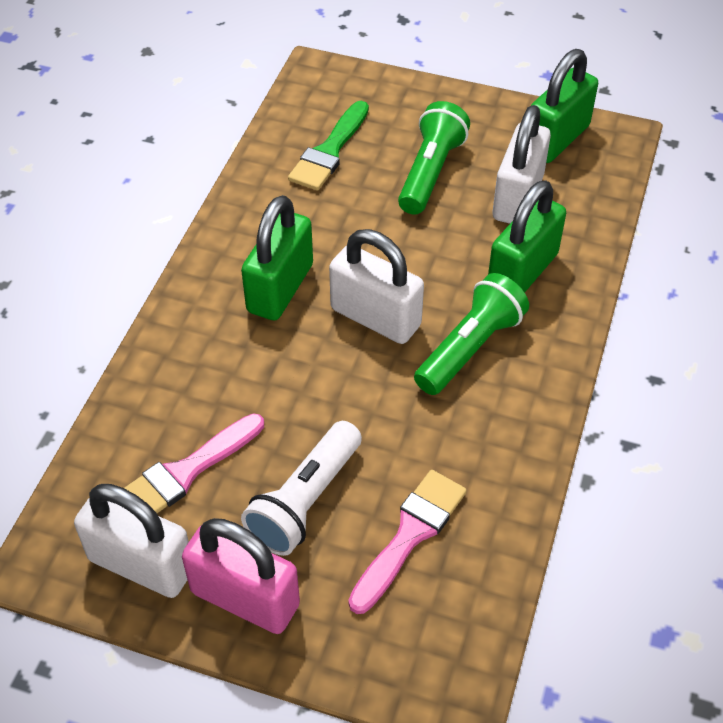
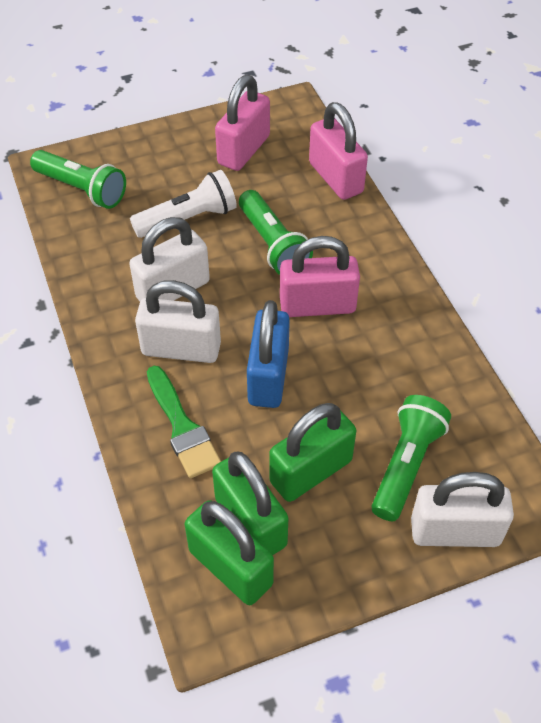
blue padlock: 0 -> 1
green flashlight: 2 -> 3
pink brush: 2 -> 0
pink padlock: 1 -> 3

